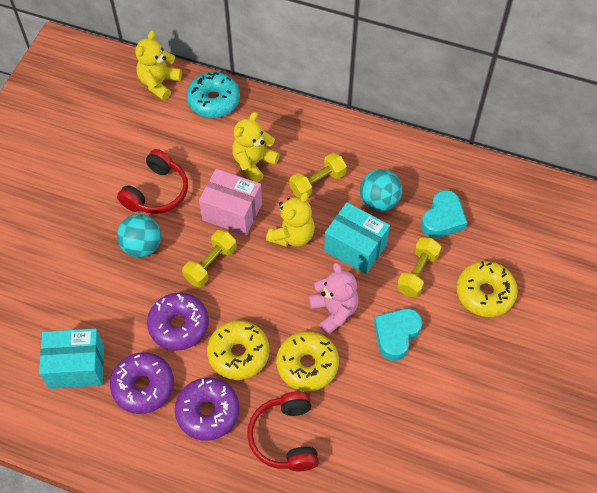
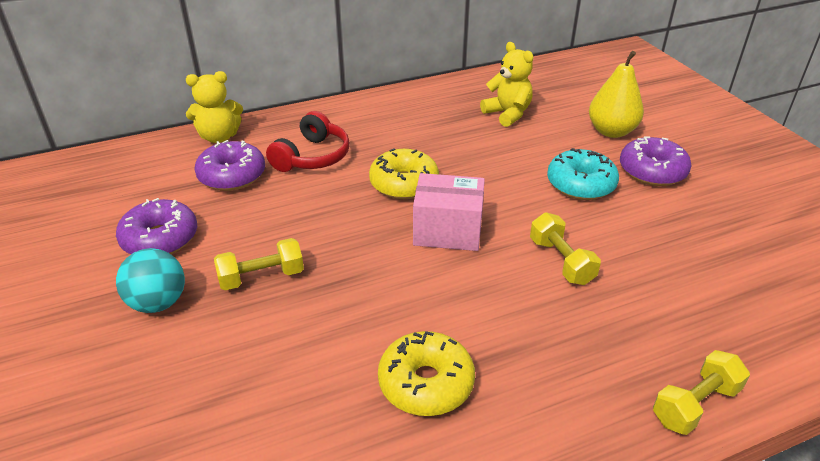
pink teddy bear: 1 -> 0
red headphones: 2 -> 1
turquoise ball: 2 -> 1
turquoise box: 2 -> 0
turquoise heart: 2 -> 0
yellow donut: 3 -> 2
yellow pear: 0 -> 1
yellow teddy bear: 3 -> 2

